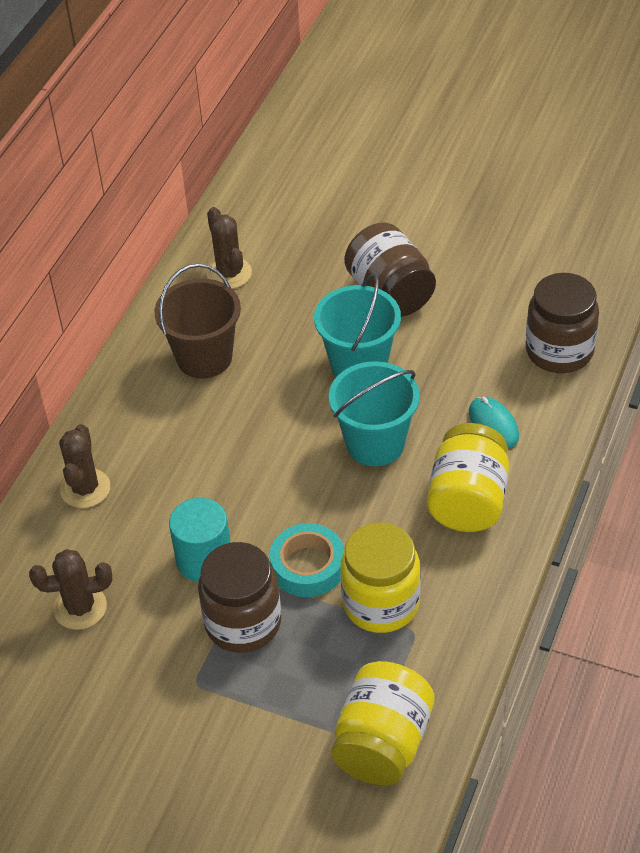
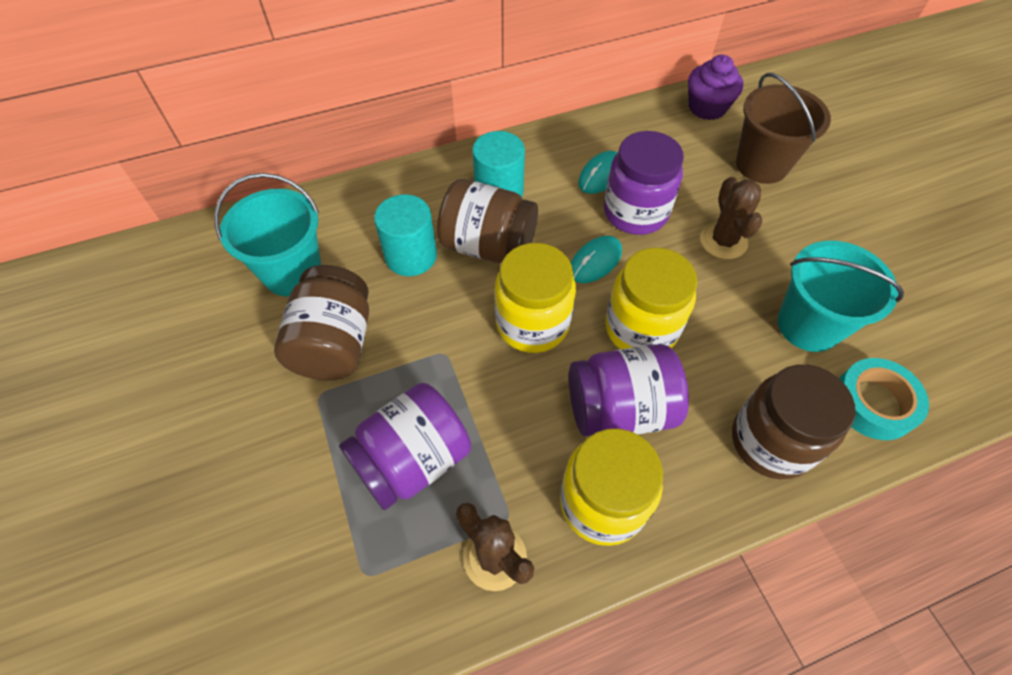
brown cactus: 3 -> 2
purple cupcake: 0 -> 1
purple jar: 0 -> 3
turquoise cylinder: 1 -> 2
turquoise mouse: 1 -> 2

